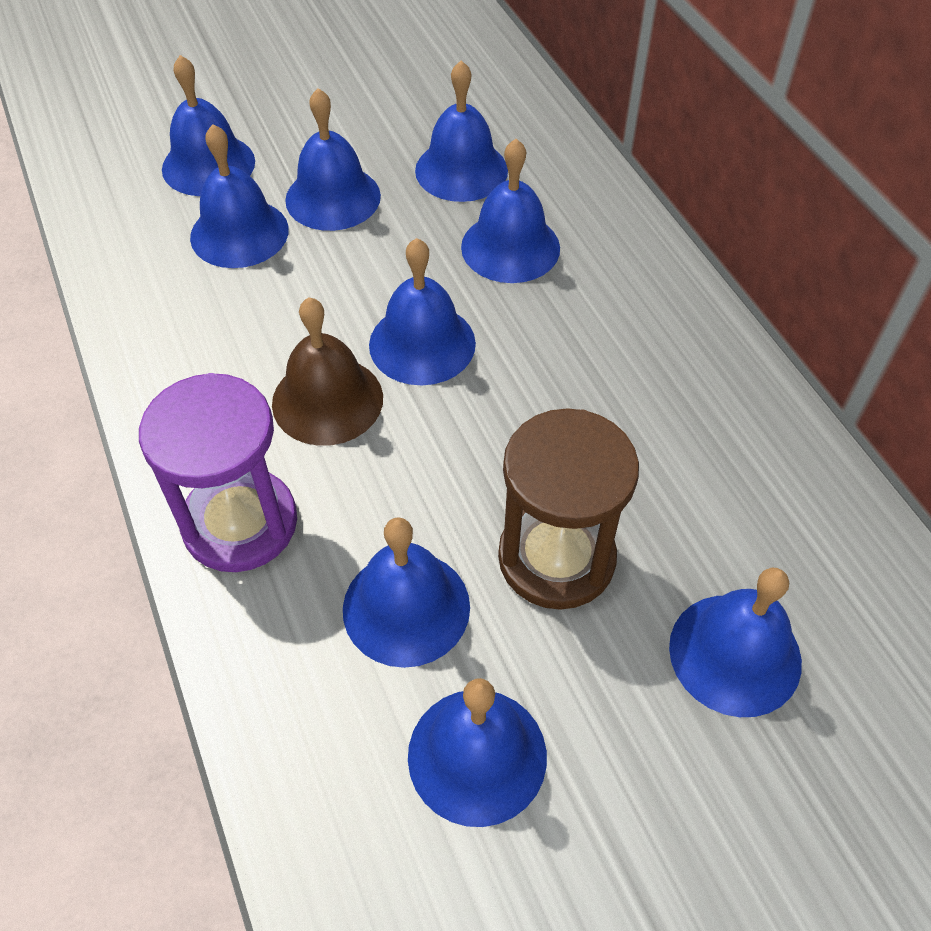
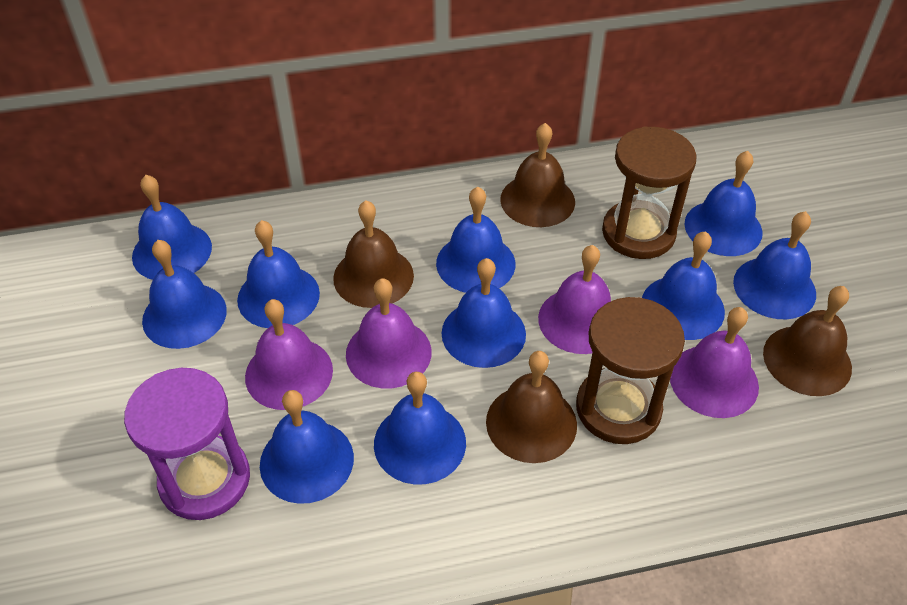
blue bell: 9 -> 10
brown bell: 1 -> 4
brown hourglass: 1 -> 2
purple bell: 0 -> 4

